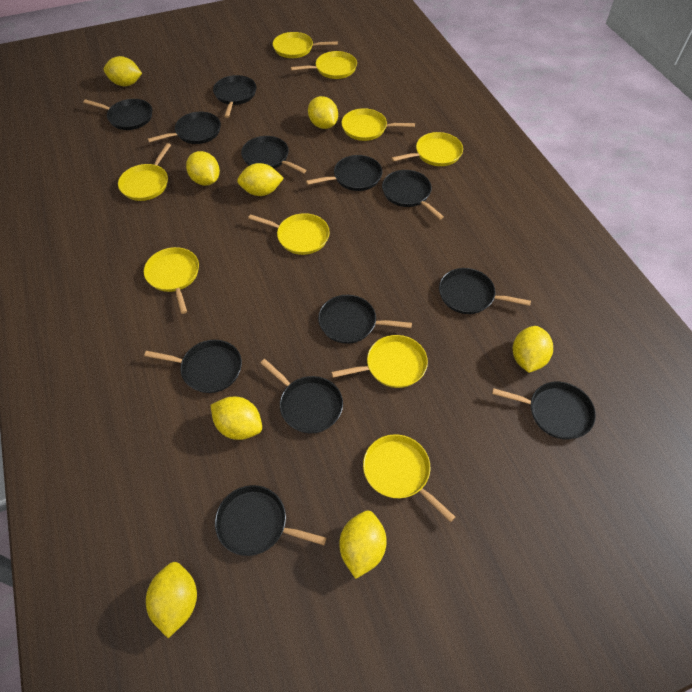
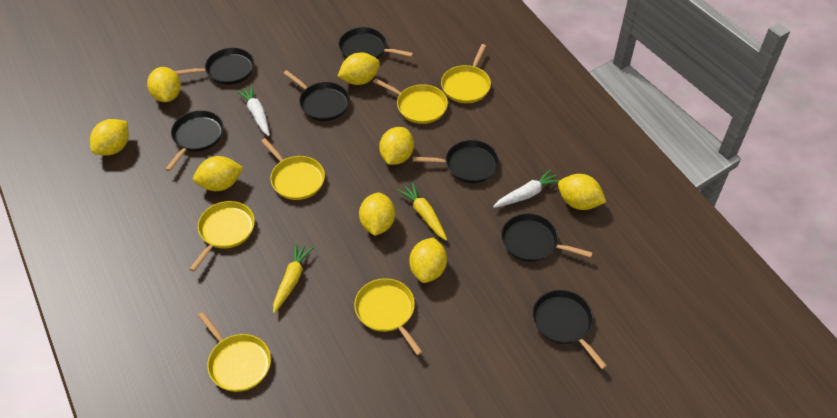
black pan: 12 -> 7
white carrot: 0 -> 2
yellow carrot: 0 -> 2
yellow pan: 9 -> 6

